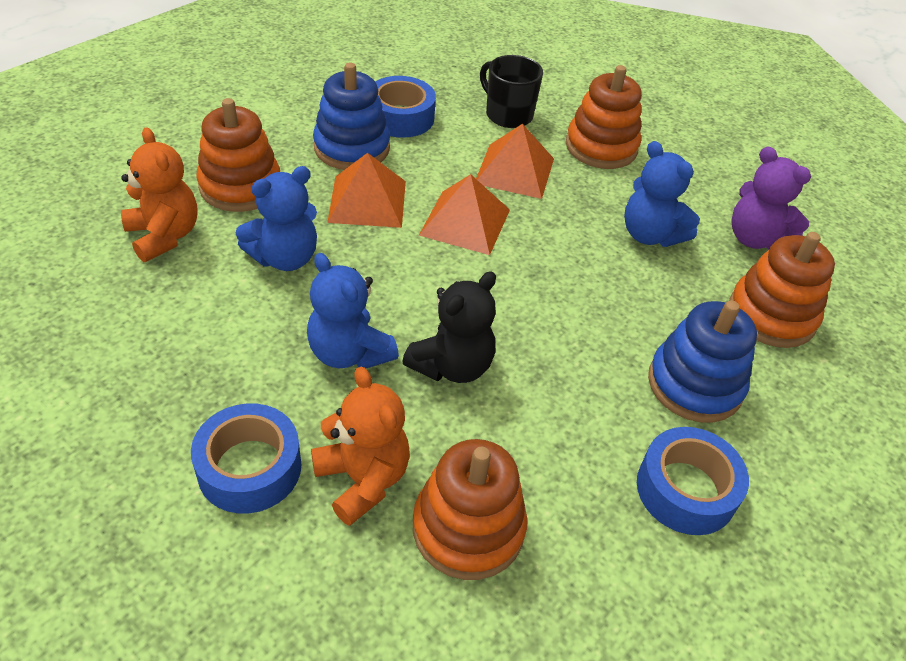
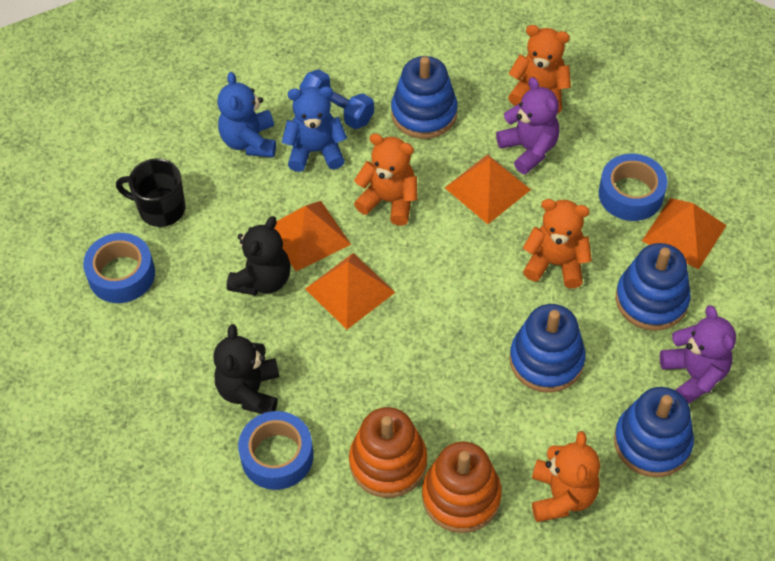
black teddy bear: 1 -> 2
blue dumbbell: 0 -> 1
blue stacking toy: 2 -> 4
blue teddy bear: 3 -> 2
orange pyramid: 3 -> 4
orange stacking toy: 4 -> 2
orange teddy bear: 2 -> 4
purple teddy bear: 1 -> 2

